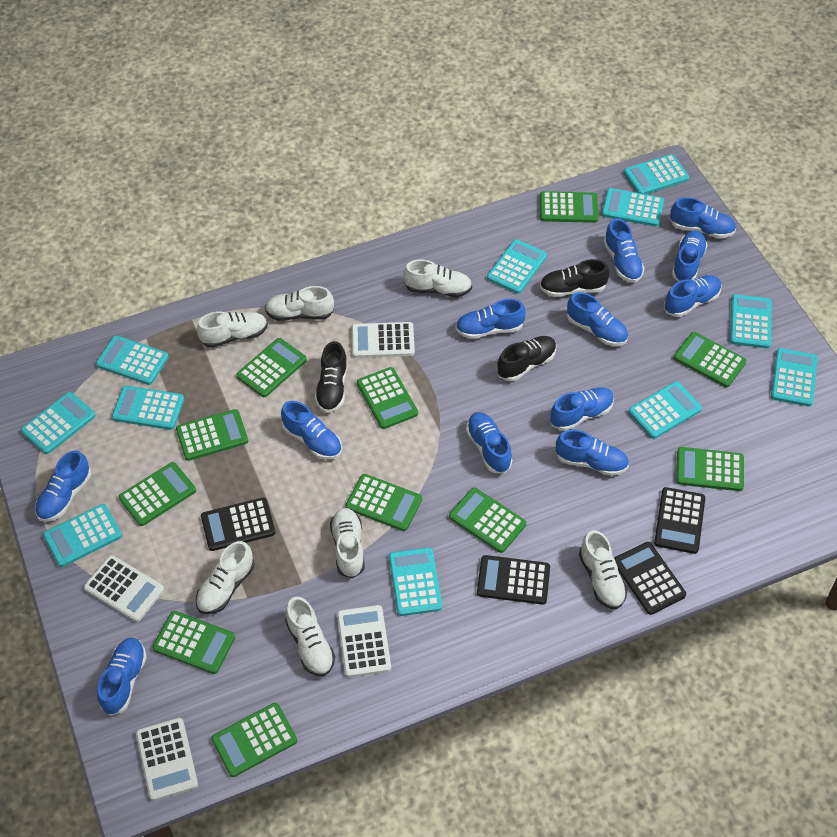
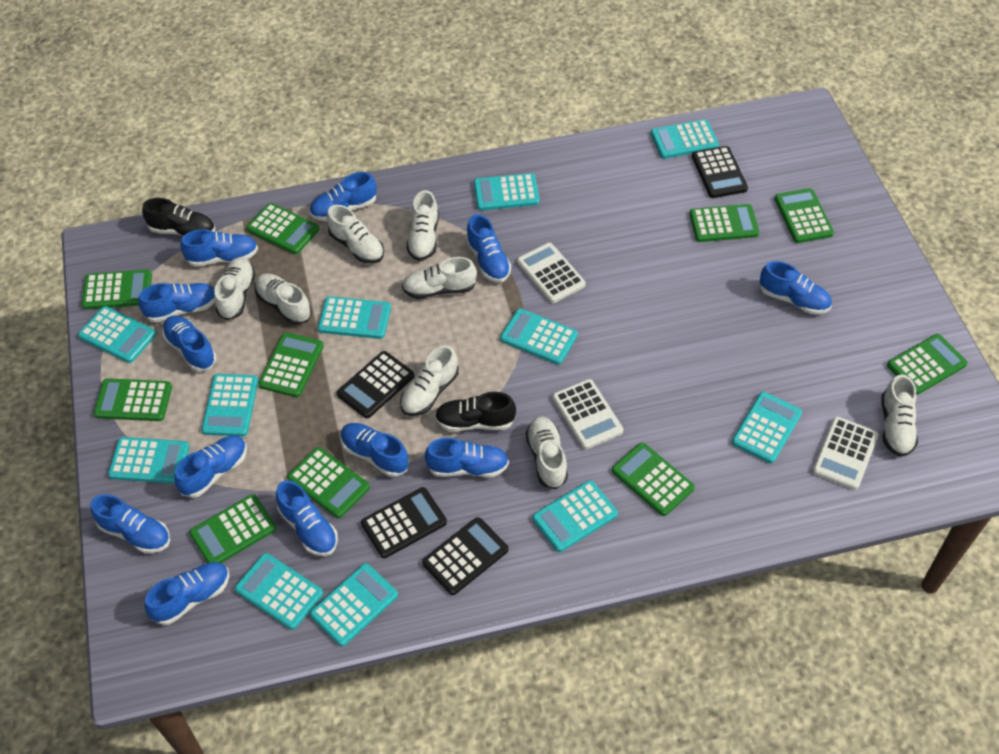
black shoe: 3 -> 2
green calculator: 11 -> 10
white calculator: 4 -> 3
white shoe: 7 -> 8

